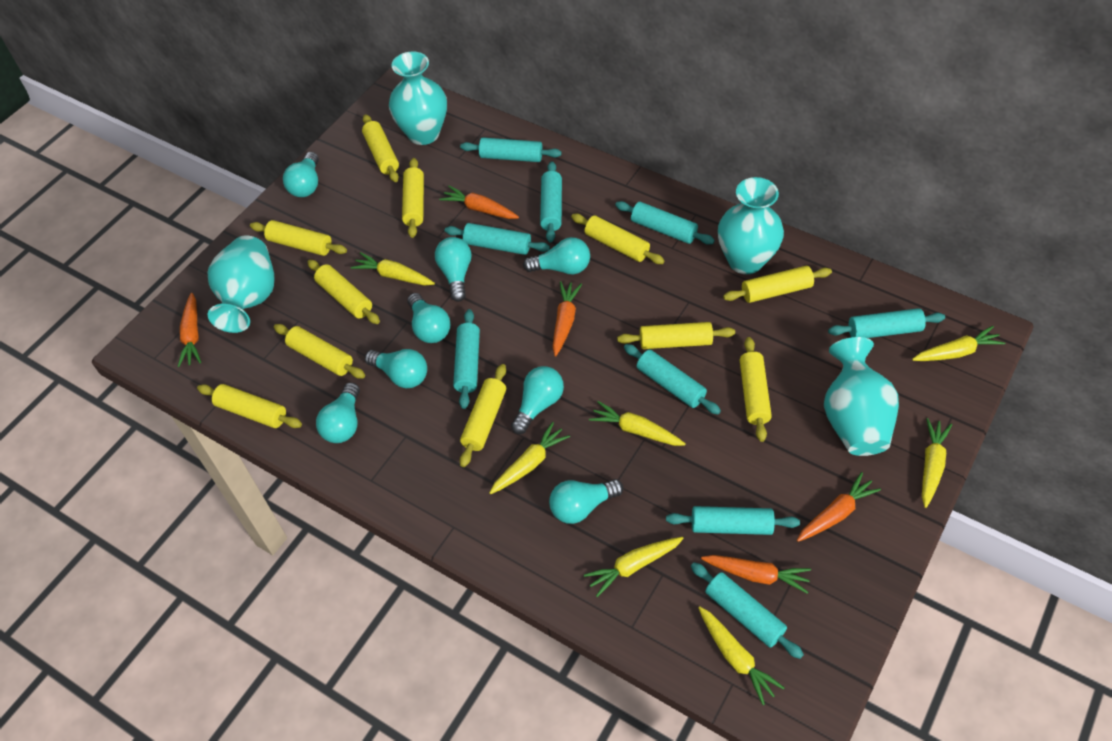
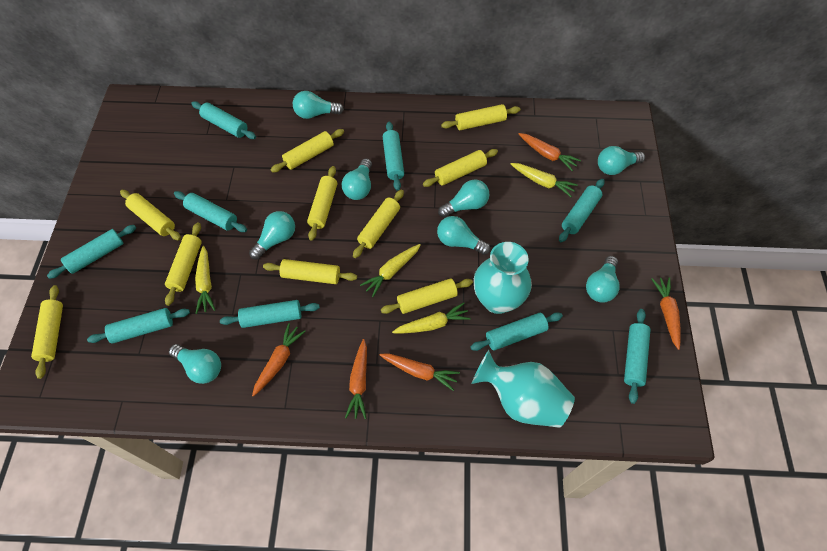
turquoise vase: 4 -> 2
yellow carrot: 7 -> 4
yellow rolling pin: 11 -> 10

